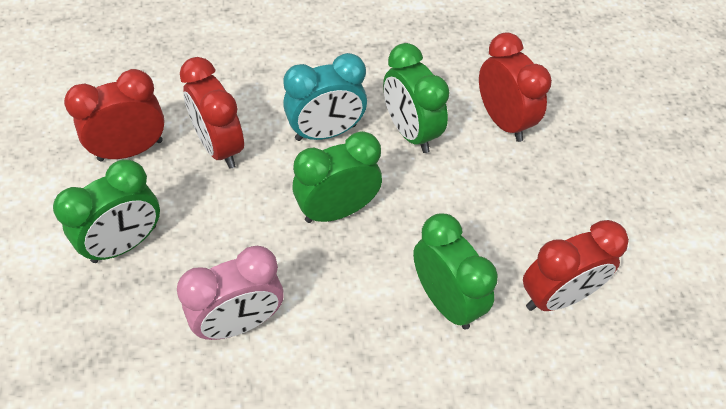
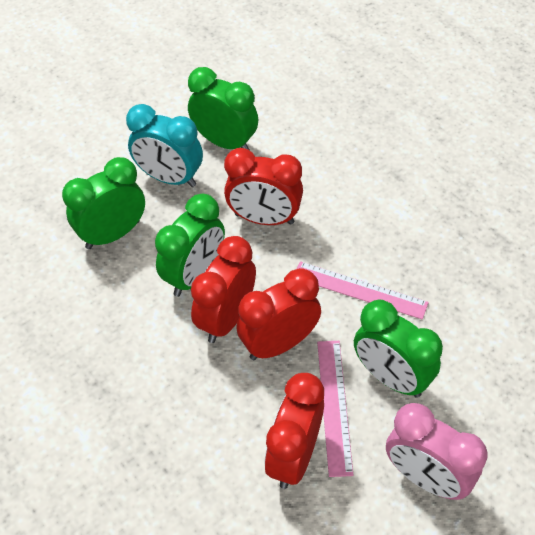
pink ruler: 0 -> 2

